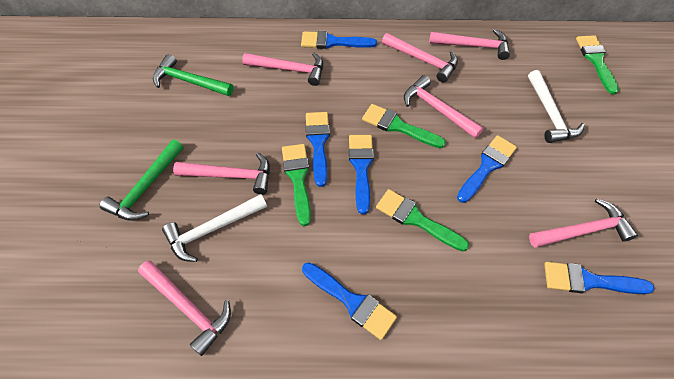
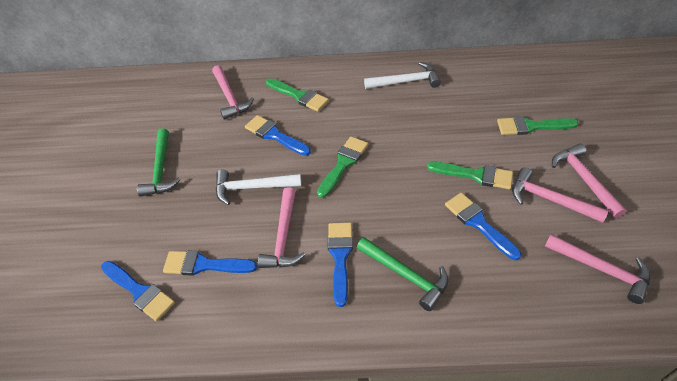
blue brush: 6 -> 5
pink hammer: 7 -> 5

